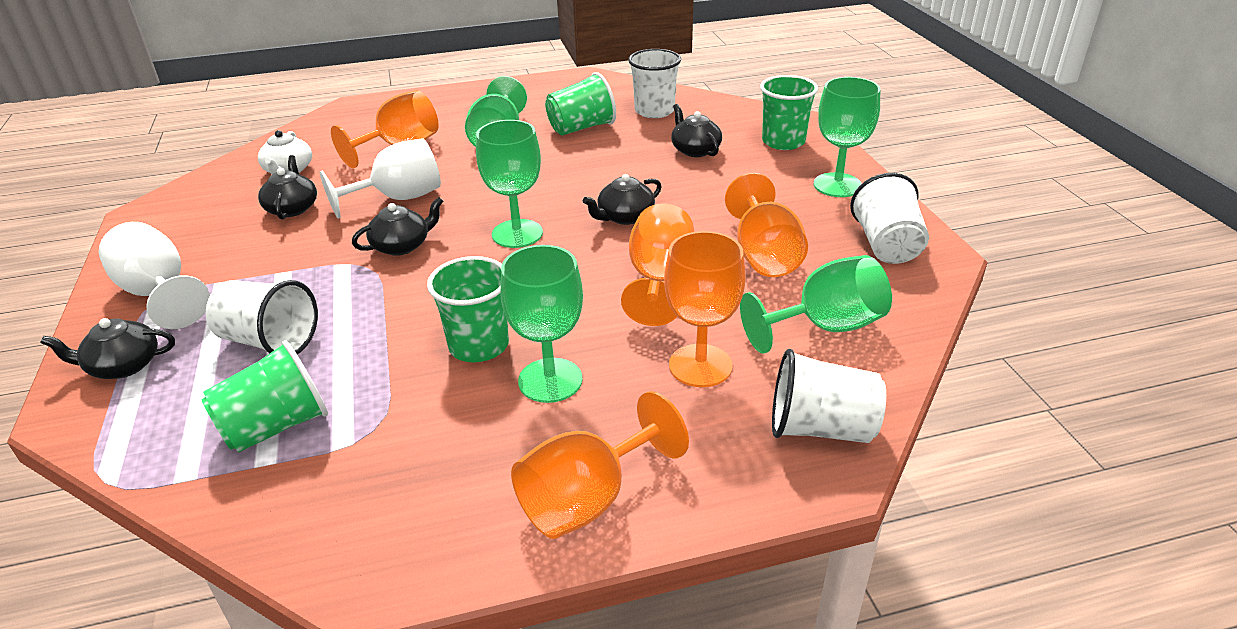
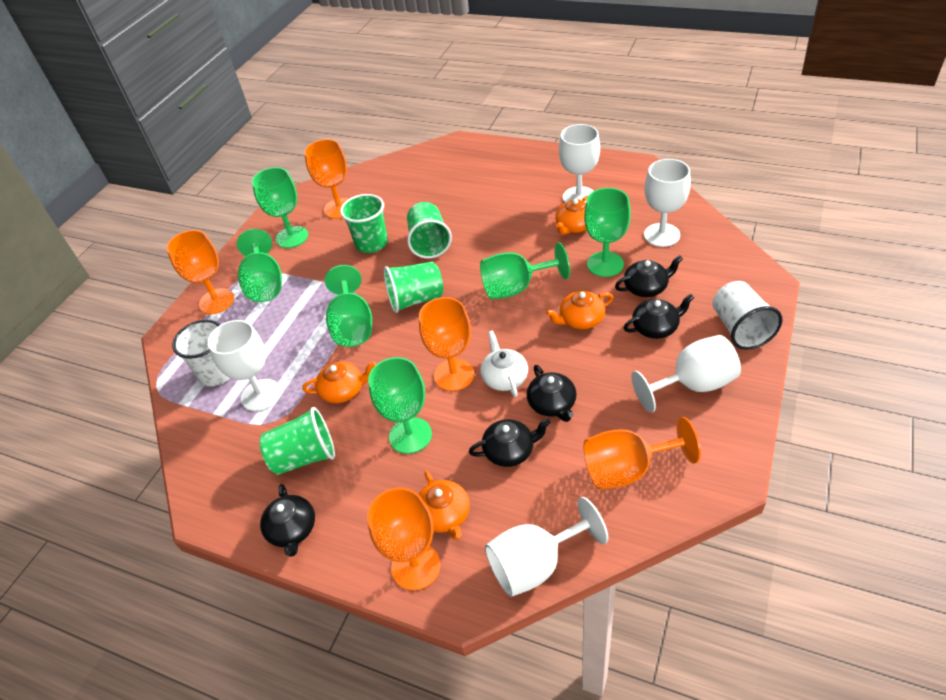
green goblet: 5 -> 6
orange teapot: 0 -> 4
white cup: 4 -> 2
white goblet: 2 -> 5

